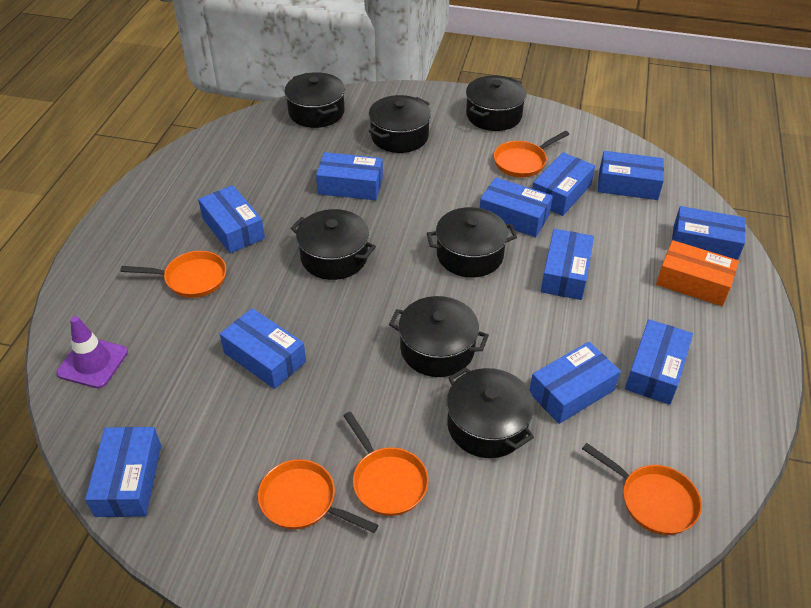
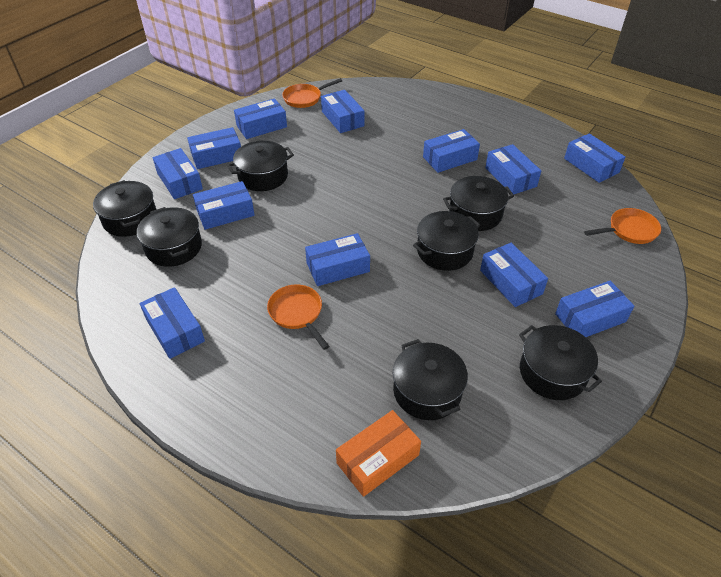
blue box: 11 -> 12
orange pan: 5 -> 3
purple traffic cone: 1 -> 0

